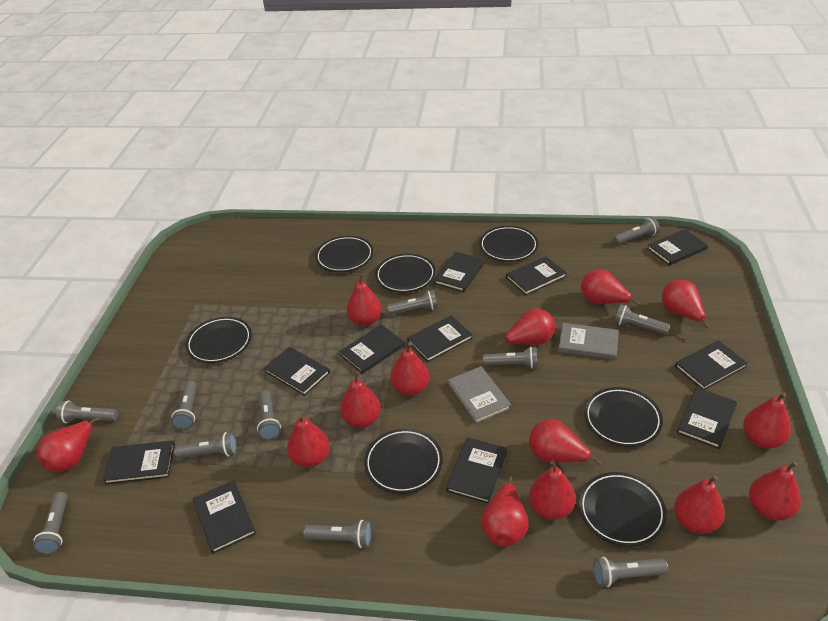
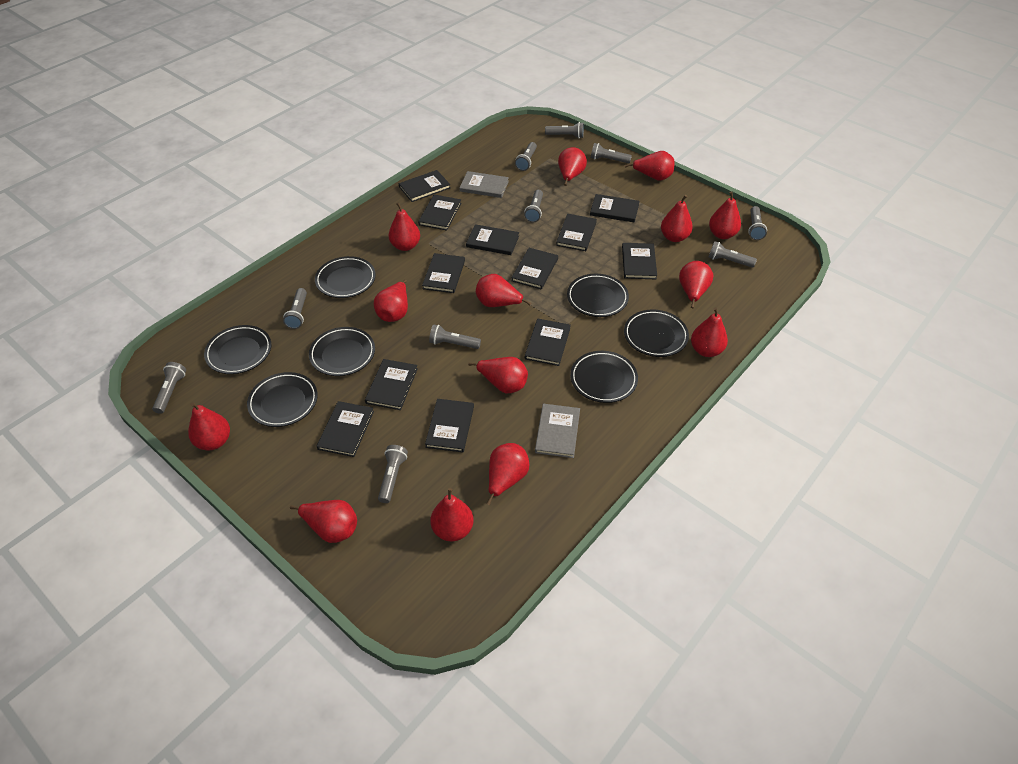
black book: 11 -> 12
grey flashlight: 11 -> 10

